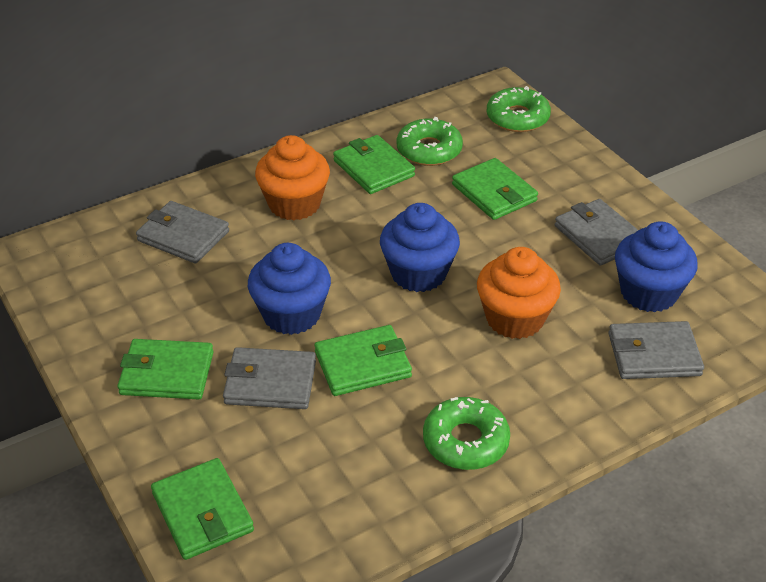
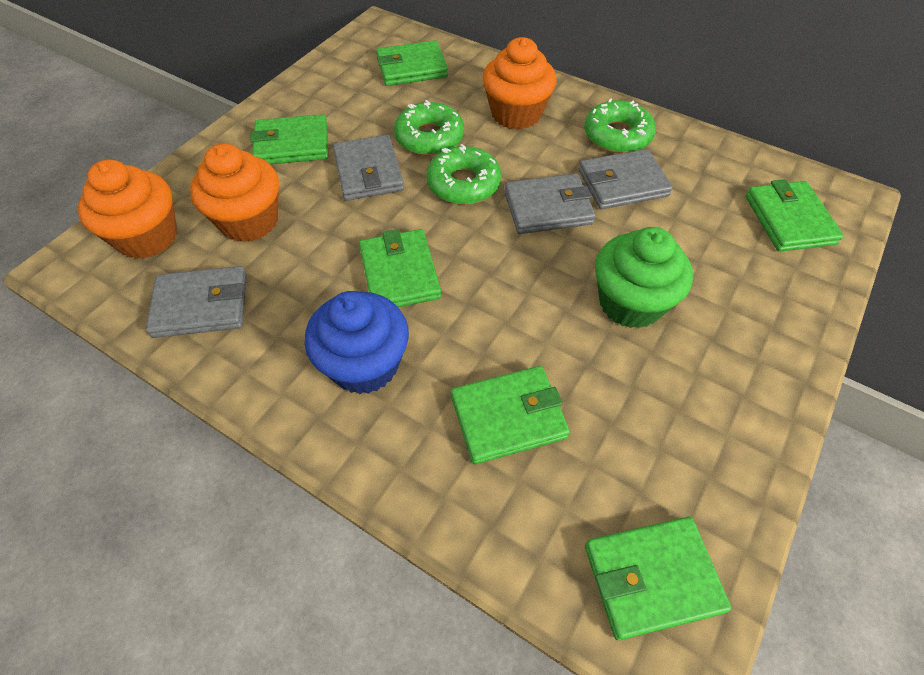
blue cupcake: 3 -> 1
green cupcake: 0 -> 1
green wallet: 5 -> 6
orange cupcake: 2 -> 3

